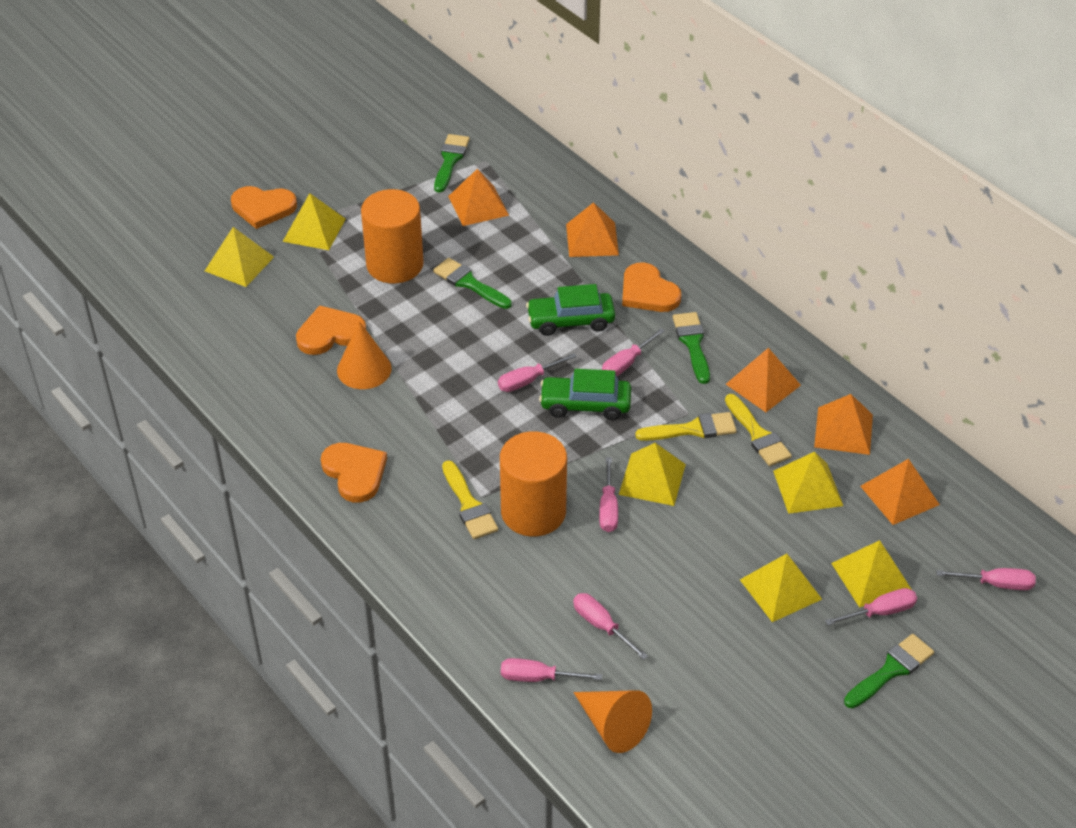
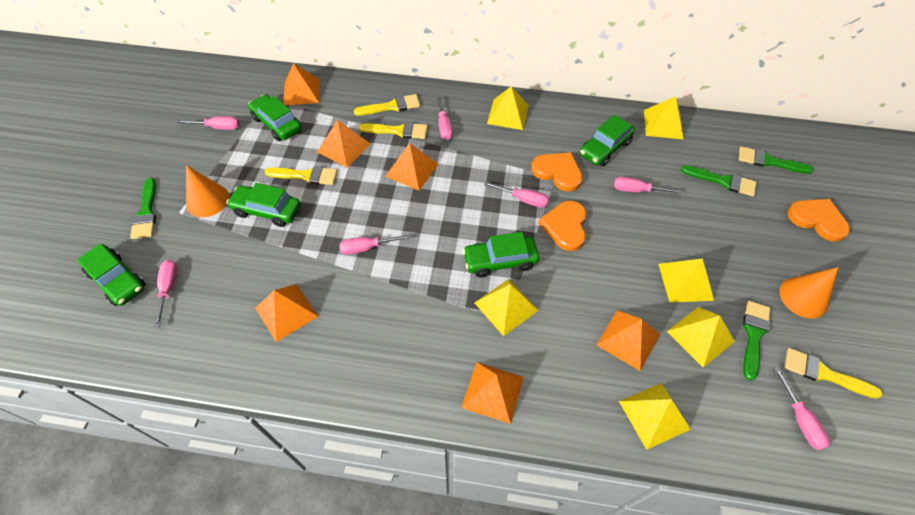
green car: 2 -> 5
orange cylinder: 2 -> 0
orange heart: 4 -> 3
orange pyramid: 5 -> 6
yellow brush: 3 -> 4

